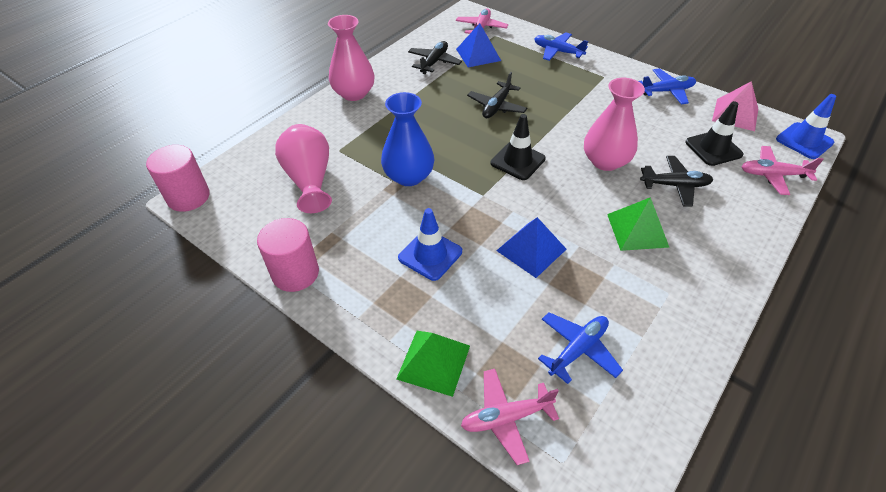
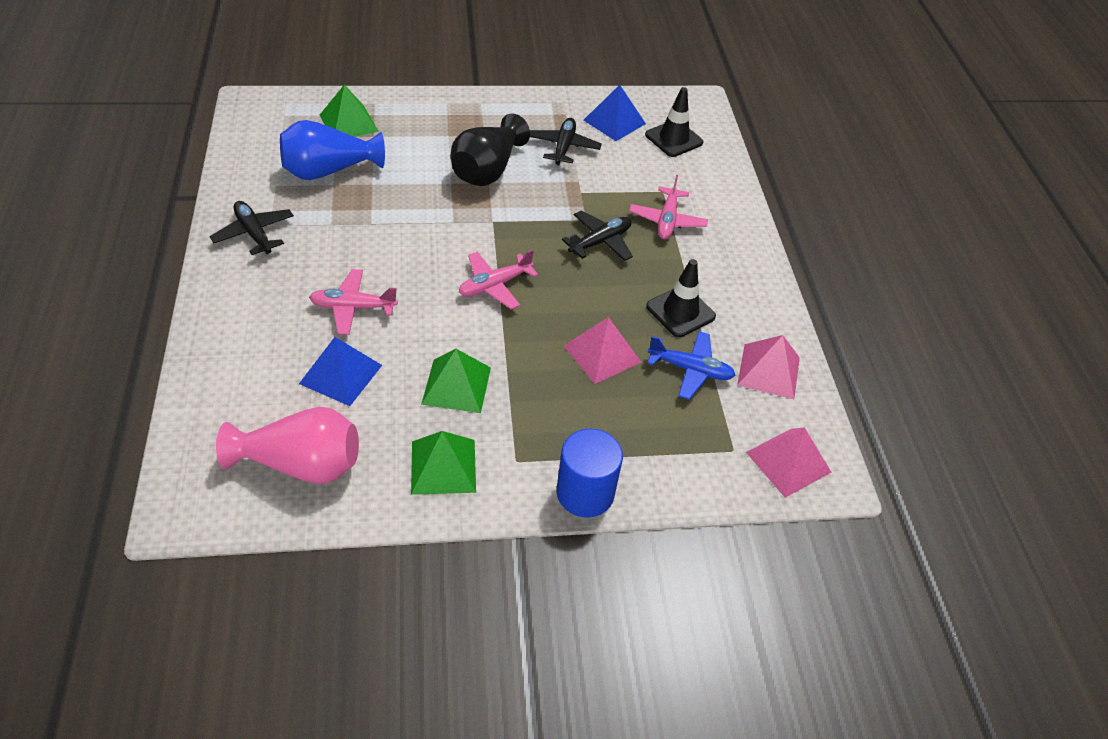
black vase: 0 -> 1
blue cylinder: 0 -> 1
blue plane: 3 -> 1
blue traffic cone: 2 -> 0
green pyramid: 2 -> 3
pink cylinder: 2 -> 0
pink pyramid: 1 -> 3
pink vase: 3 -> 1

